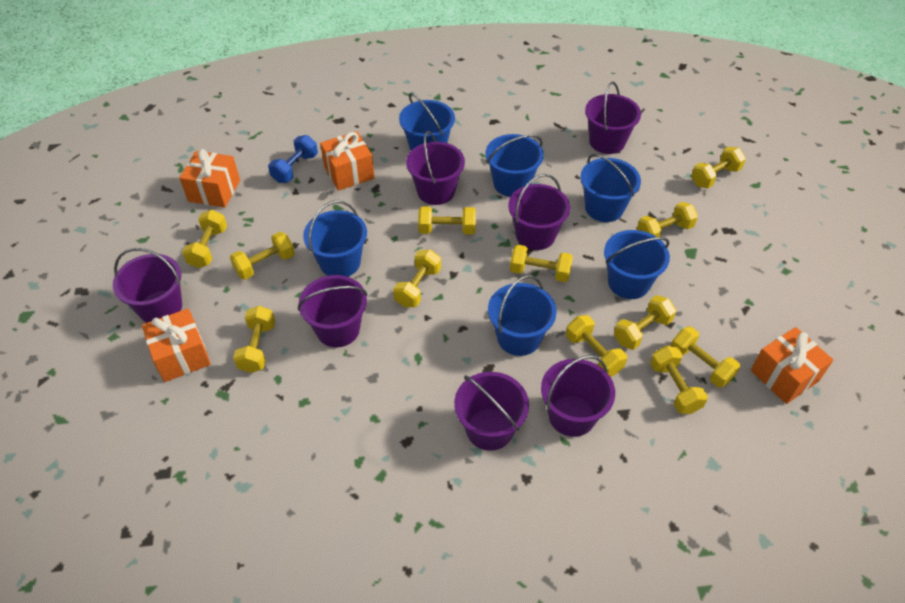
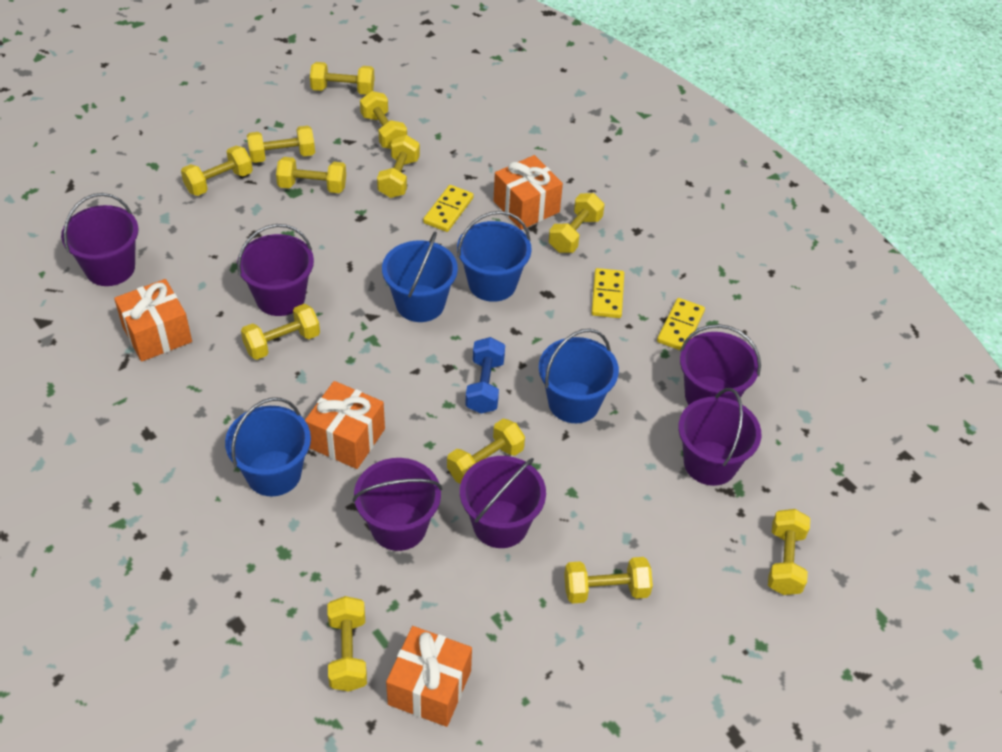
blue bucket: 6 -> 4
purple bucket: 7 -> 6
yellow domino: 0 -> 3

